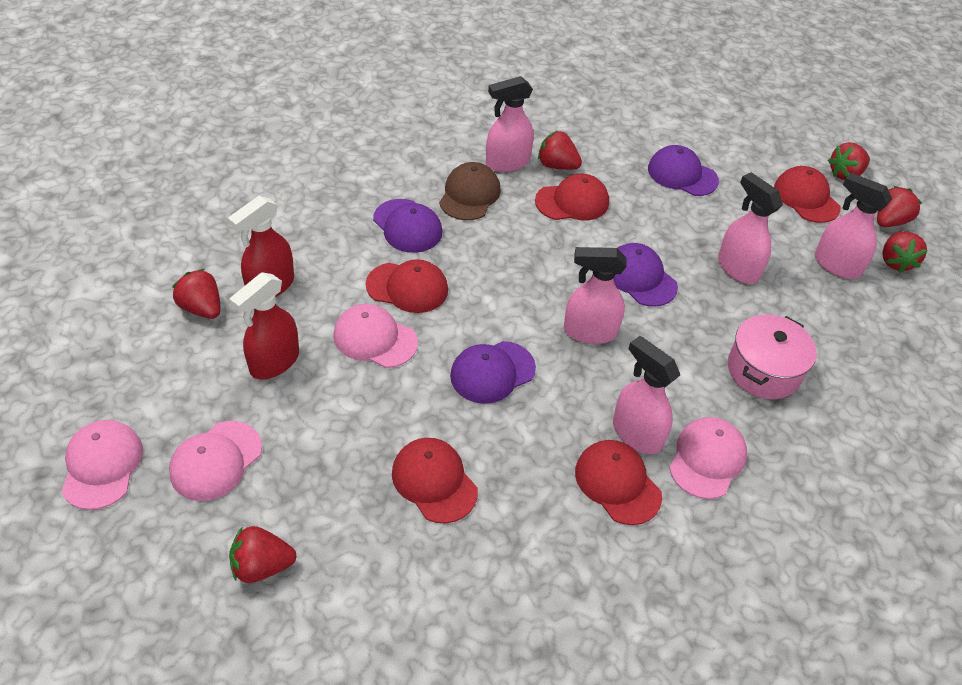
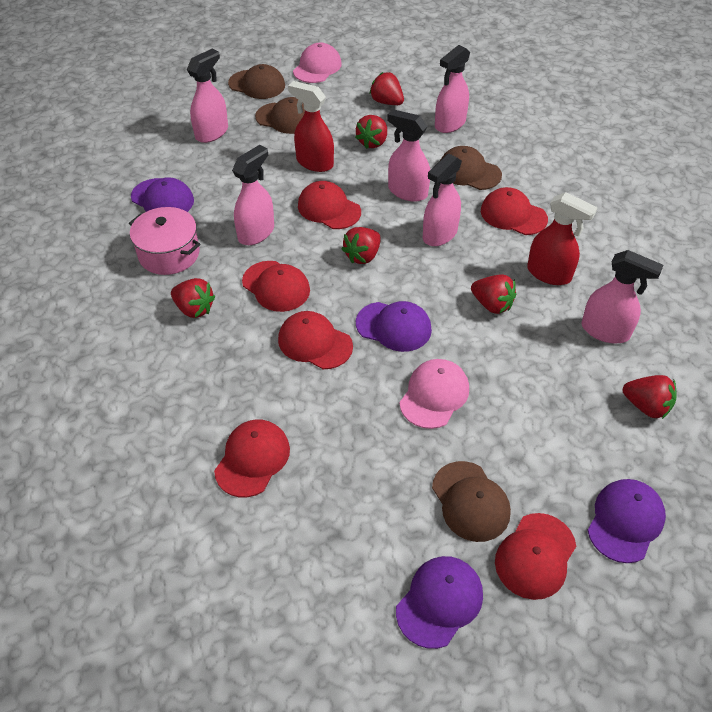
brown cap: 1 -> 4
pink cap: 4 -> 2
pink spray bottle: 5 -> 6
red cap: 5 -> 6

